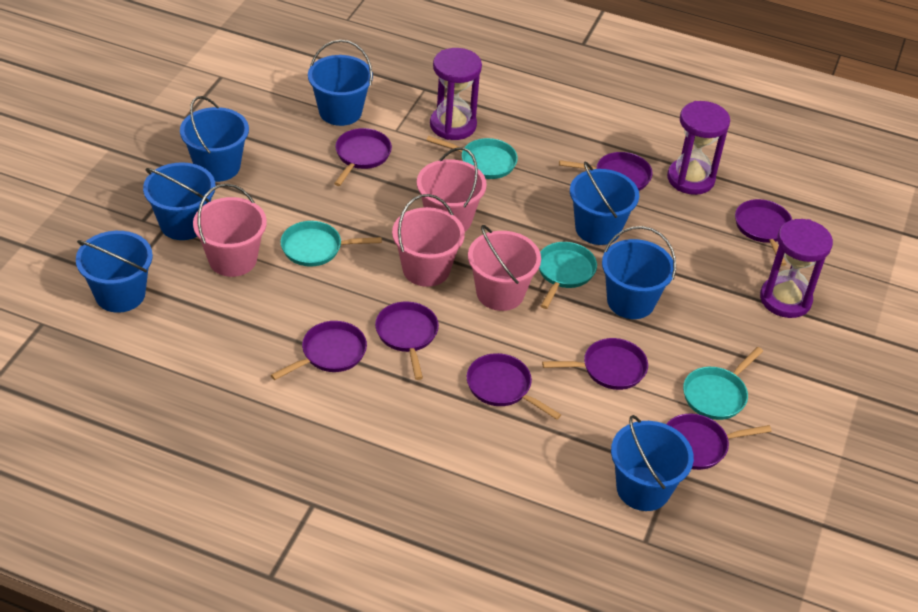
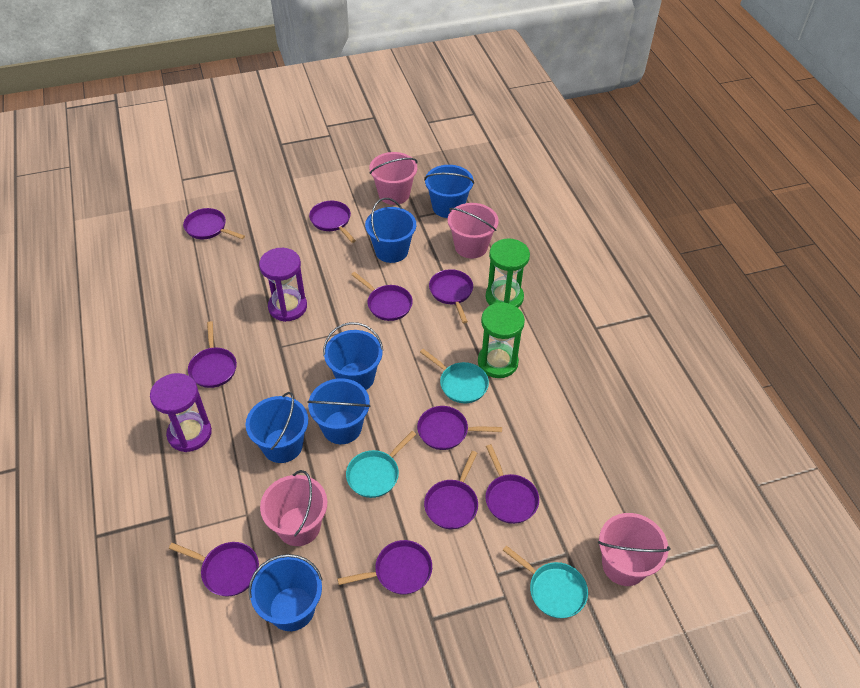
blue bucket: 7 -> 6
green hourglass: 0 -> 2
purple hourglass: 3 -> 2
purple pan: 8 -> 10
turquoise pan: 4 -> 3

